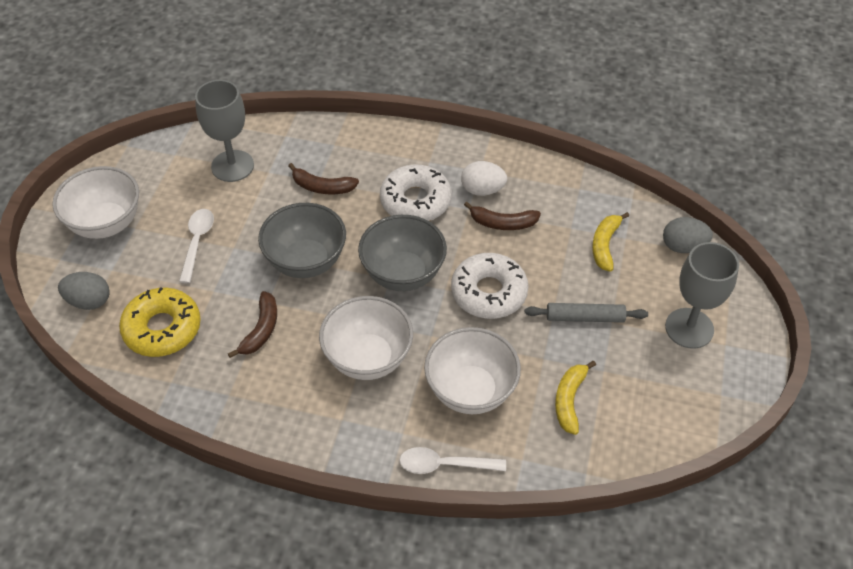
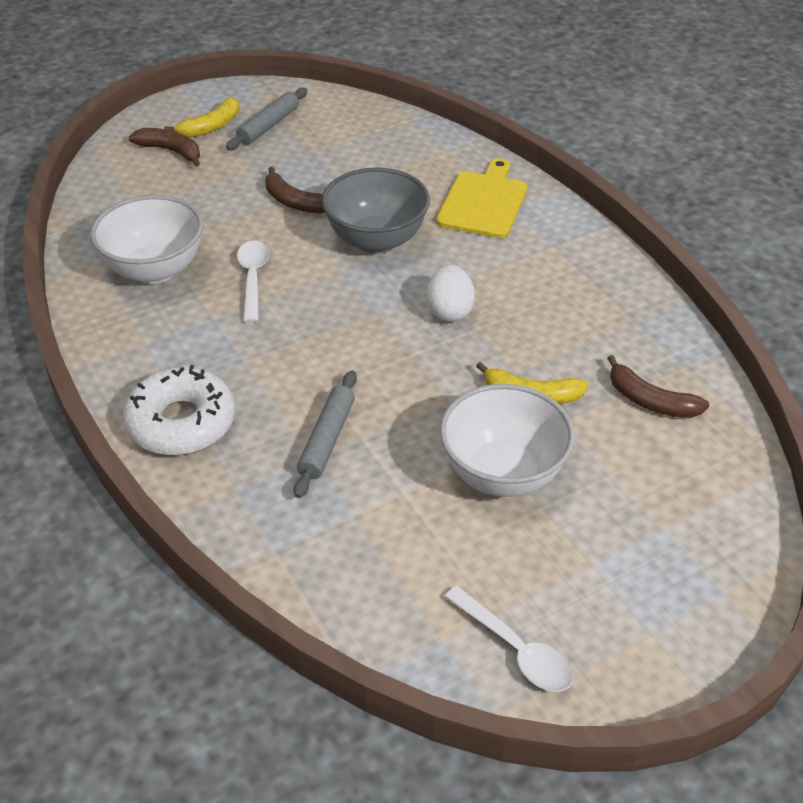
grey bowl: 2 -> 1
grey egg: 2 -> 0
grey goblet: 2 -> 0
grey rolling pin: 1 -> 2
white bowl: 3 -> 2
white donut: 2 -> 1
yellow cutting board: 0 -> 1
yellow donut: 1 -> 0

